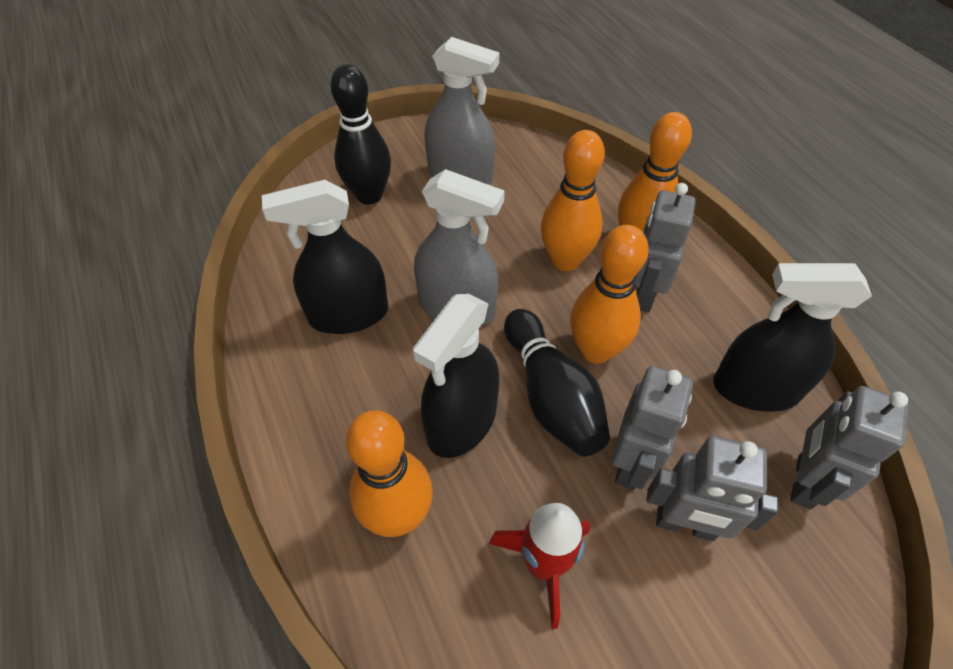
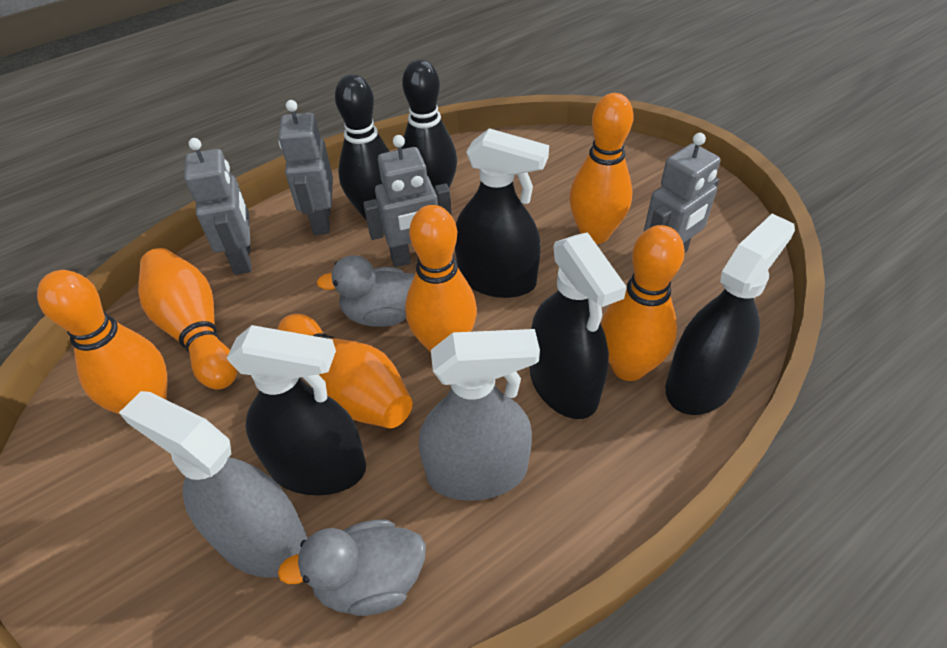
black spray bottle: 3 -> 4
grey duck: 0 -> 2
orange bowling pin: 4 -> 6
red rocket: 1 -> 0

